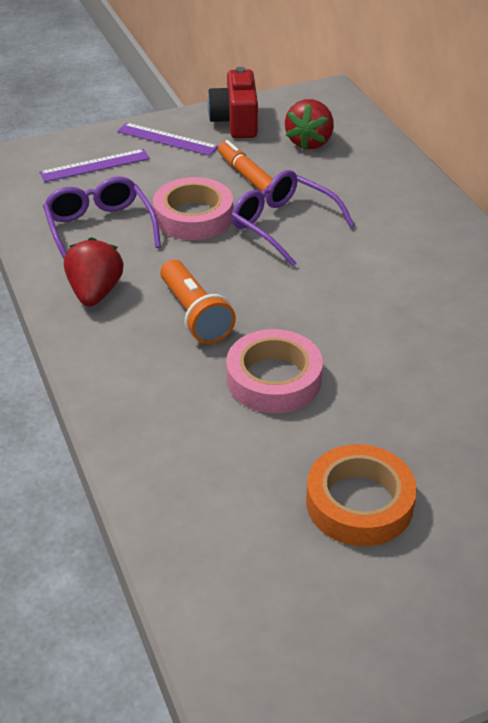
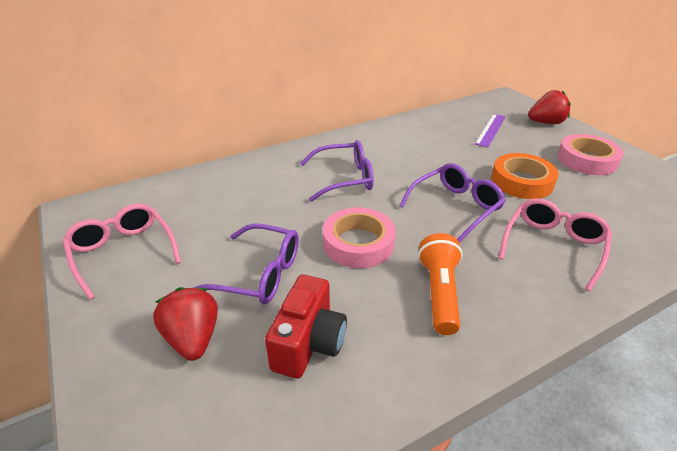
orange marker: 1 -> 0
pink glasses: 0 -> 2
purple glasses: 2 -> 3
purple ruler: 2 -> 1

